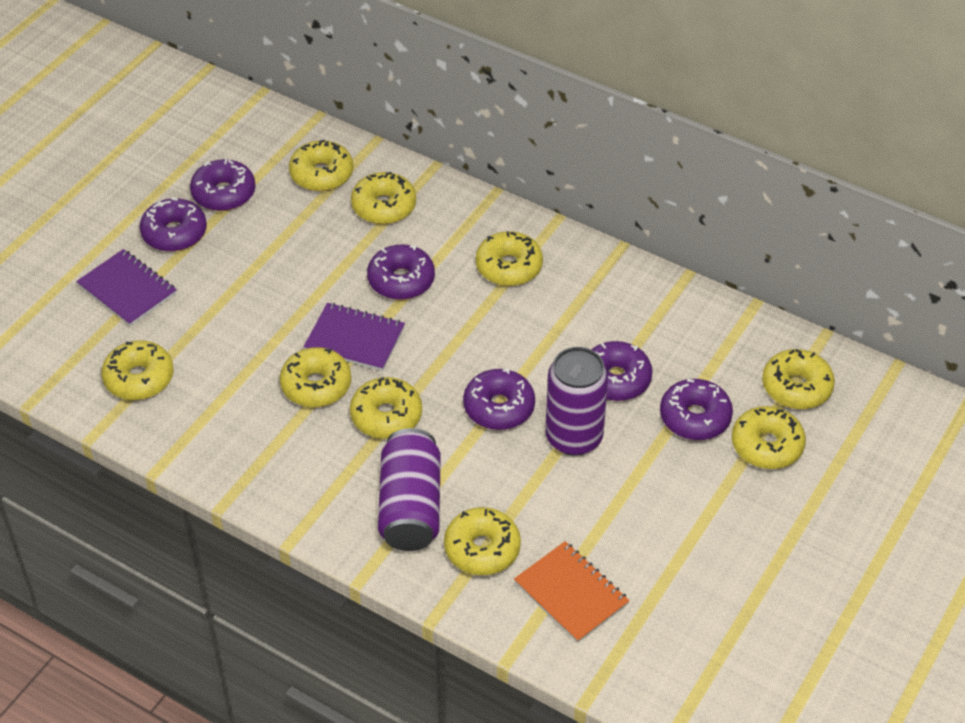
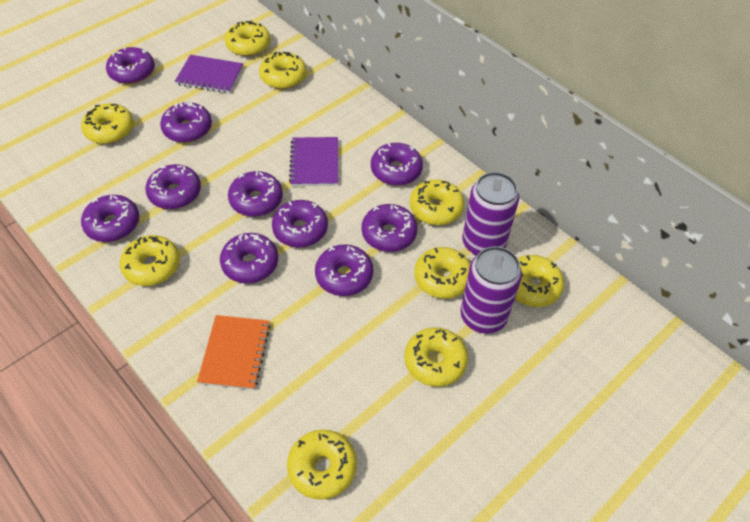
purple donut: 6 -> 10

